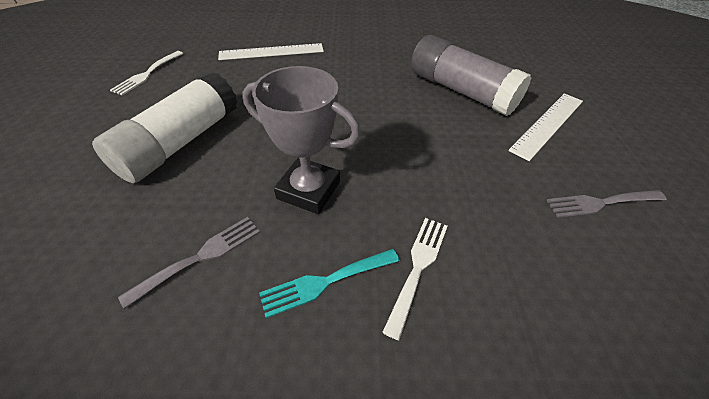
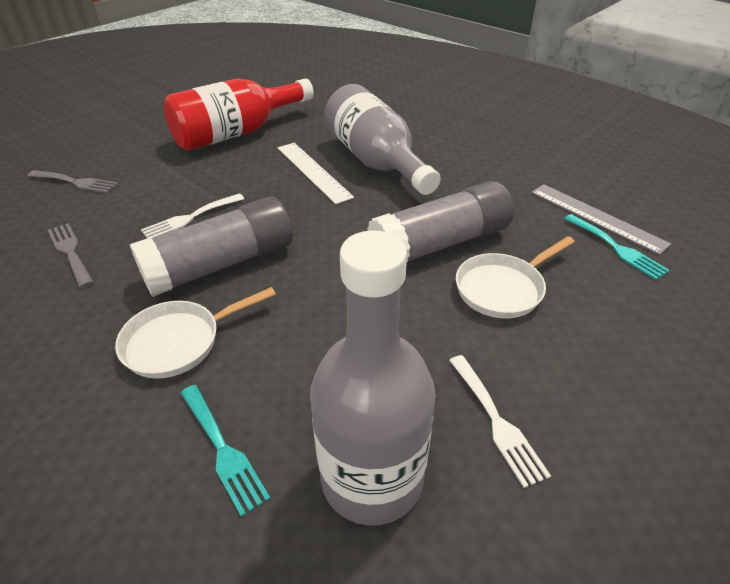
grey bottle: 0 -> 2
grey glue stick: 1 -> 2
grey ruler: 0 -> 1
grey trophy: 1 -> 0
red bottle: 0 -> 1
turquoise fork: 1 -> 2
white glue stick: 1 -> 0
white pan: 0 -> 2
white ruler: 2 -> 1

